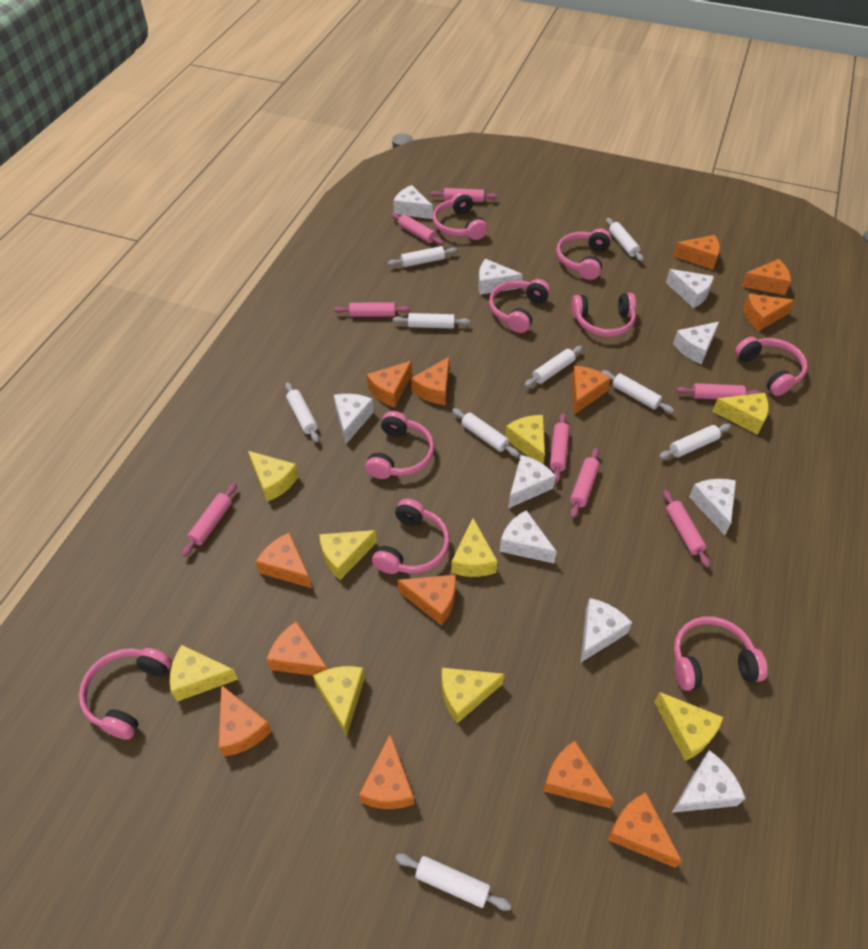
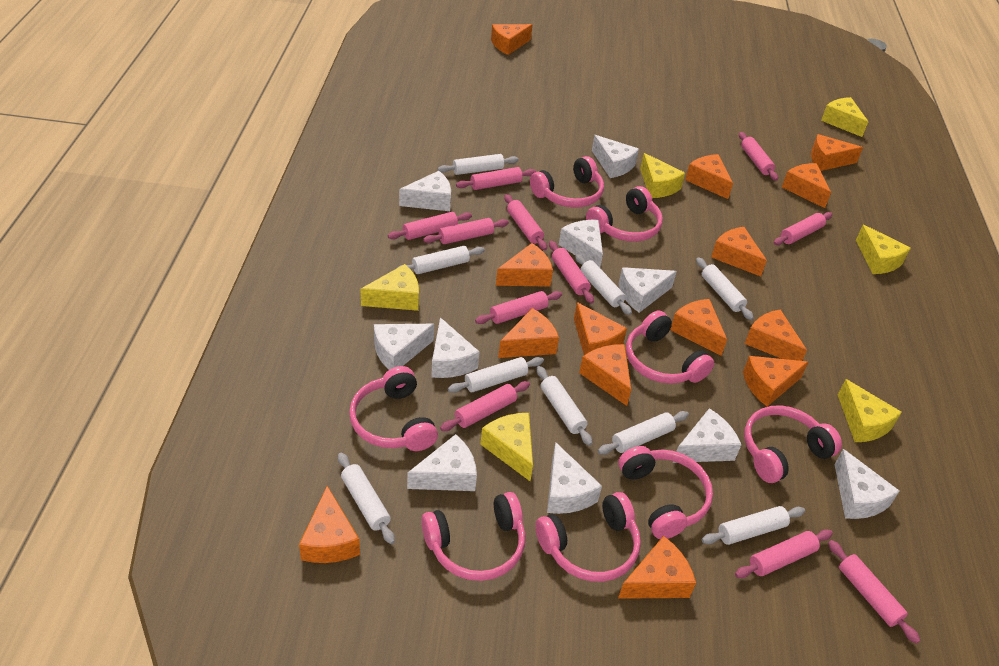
orange cheese: 13 -> 14
pink headphones: 9 -> 8
pink rolling pin: 8 -> 11
yellow cheese: 9 -> 6

